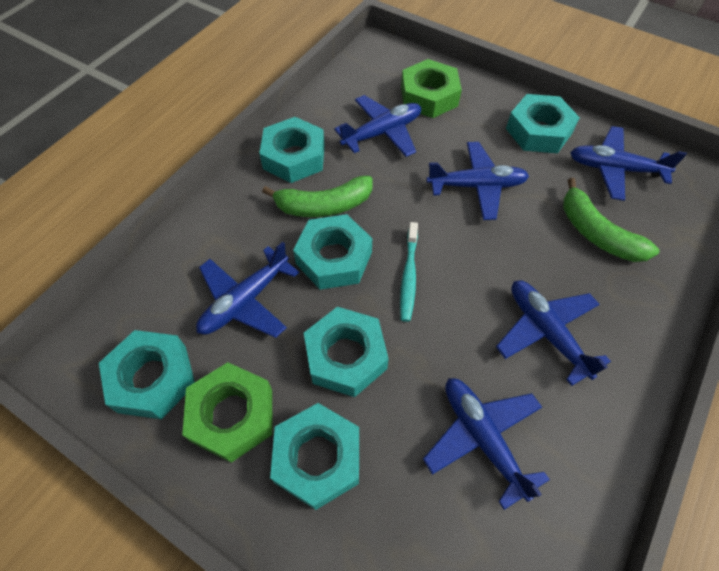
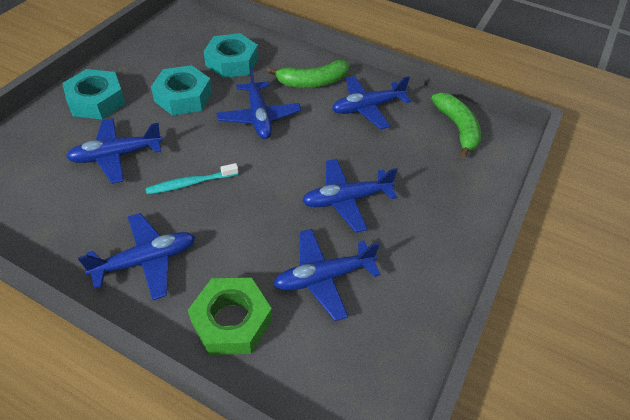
green nut: 2 -> 1
turquoise nut: 6 -> 3

